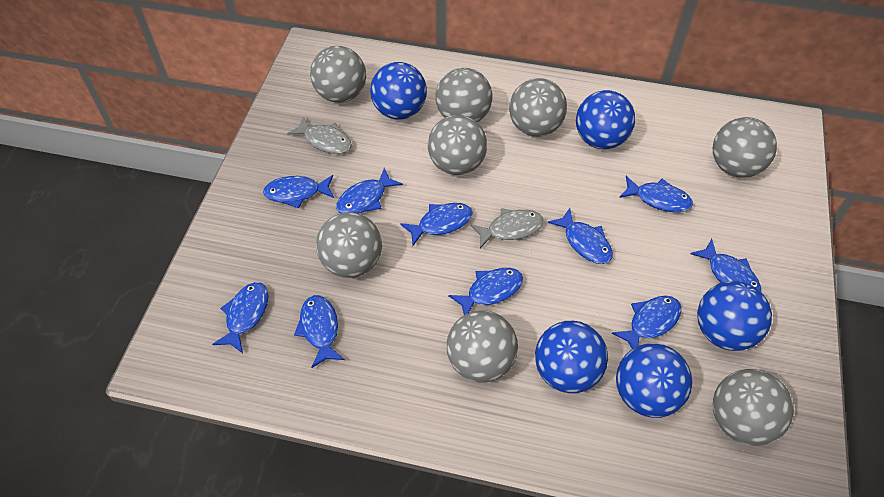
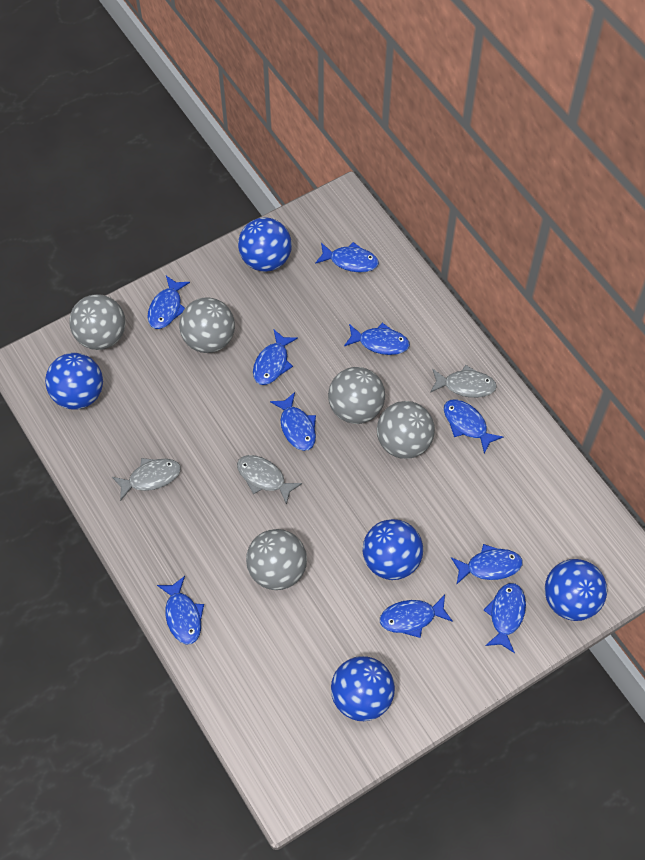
grey ball: 8 -> 5
grey fish: 2 -> 3

